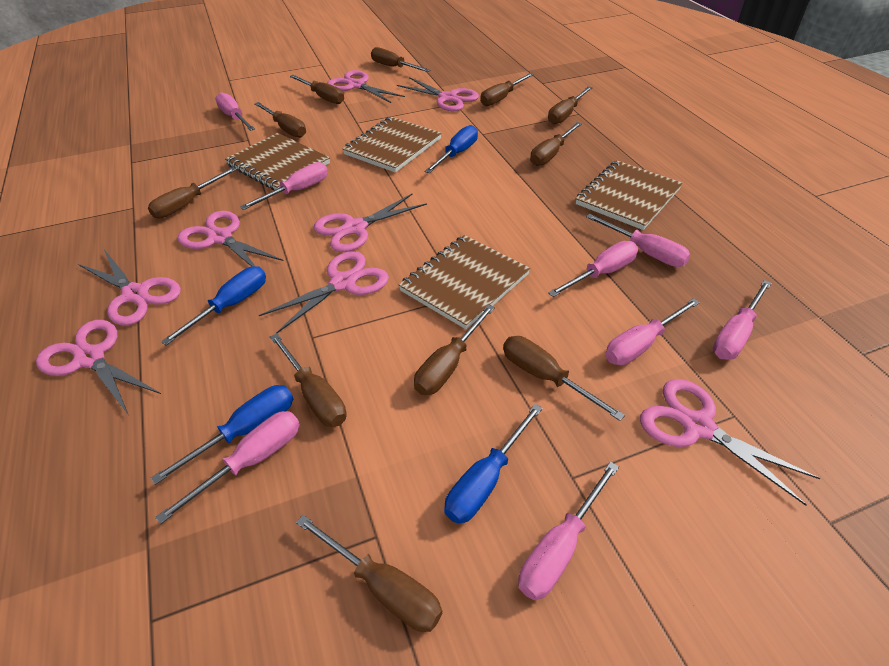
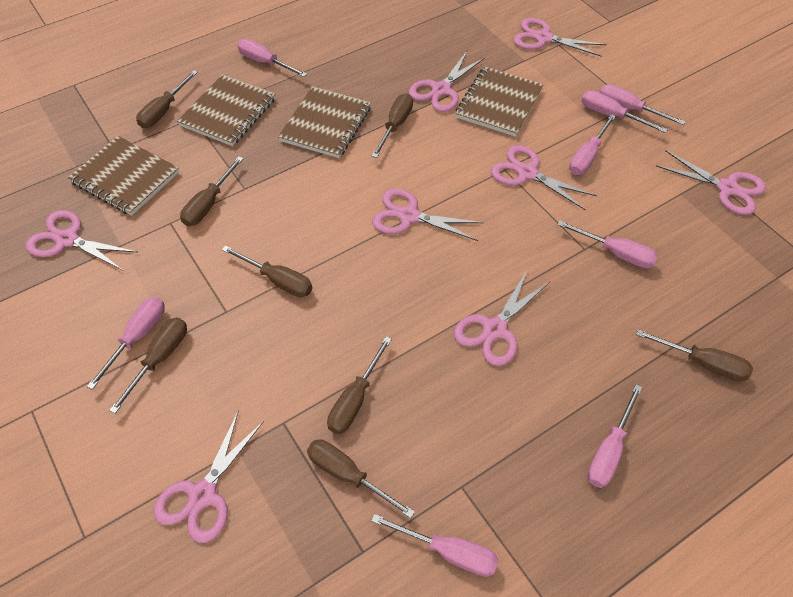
blue screwdriver: 4 -> 0
brown screwdriver: 11 -> 8

